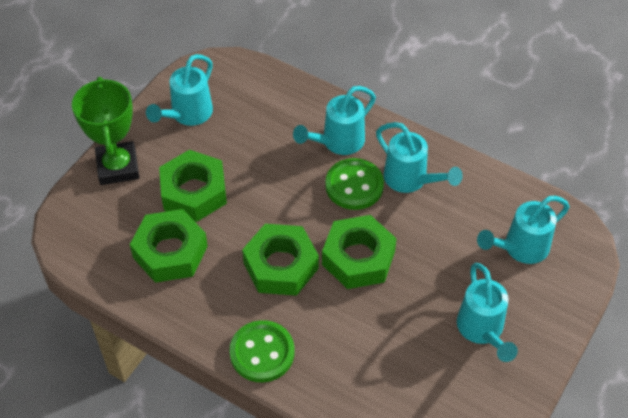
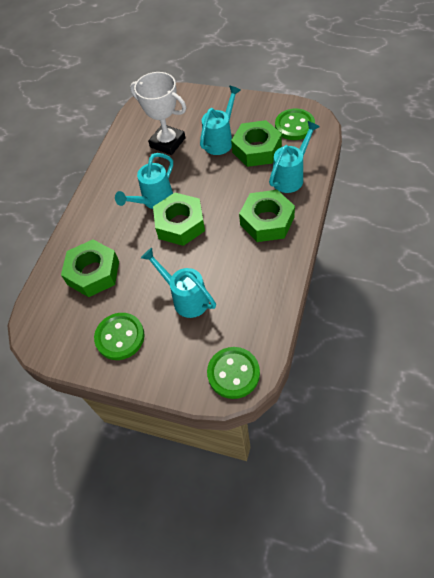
green button: 2 -> 3
green trophy: 1 -> 0
turquoise watering can: 5 -> 4
white trophy: 0 -> 1

